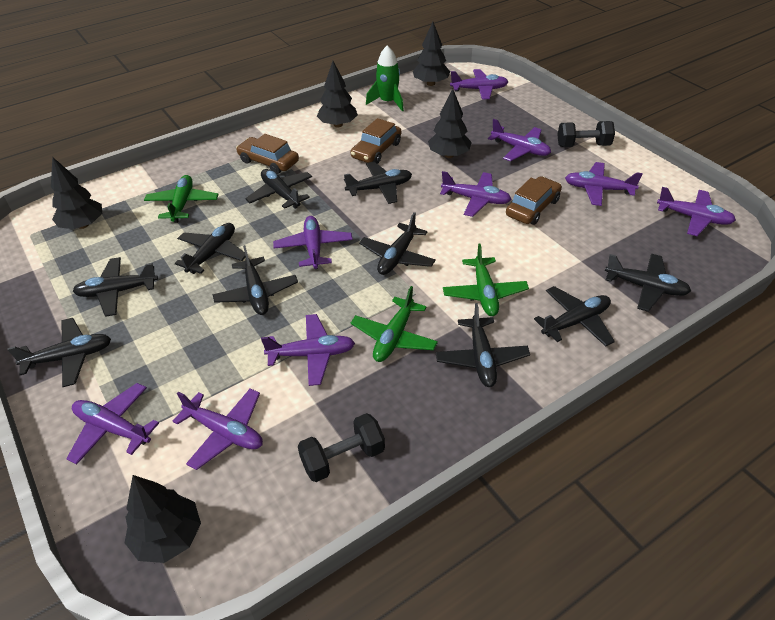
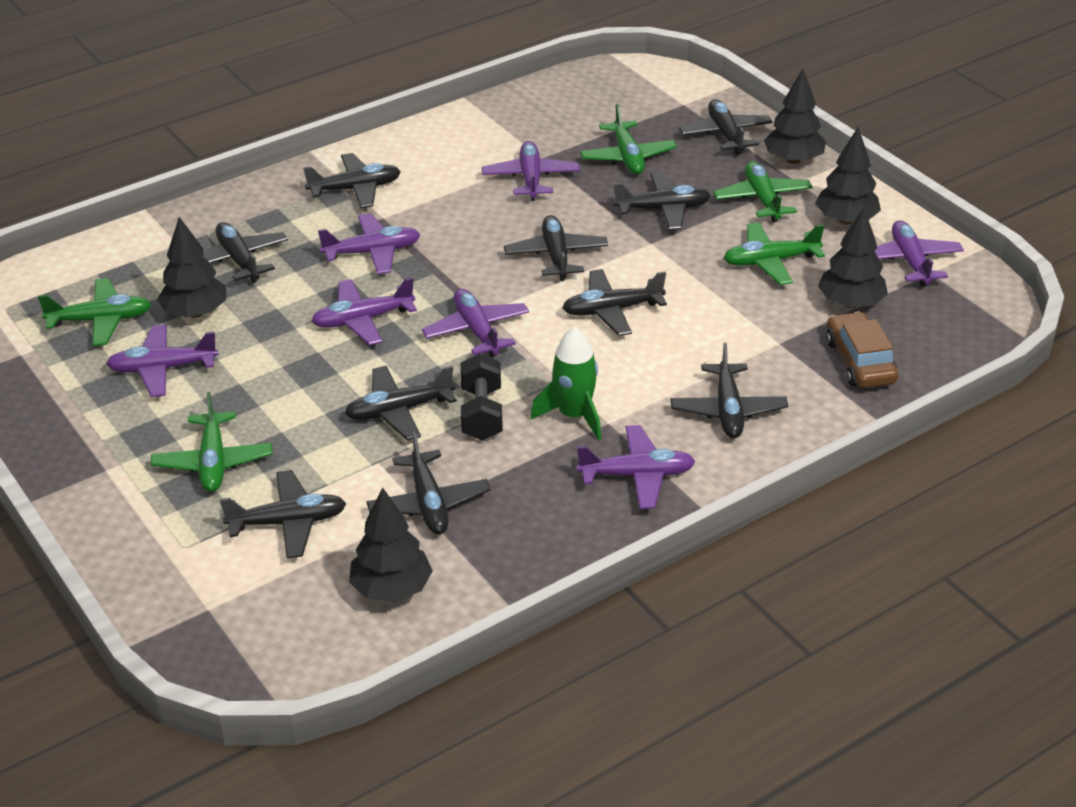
black dumbbell: 2 -> 1
brown car: 3 -> 1
green plane: 3 -> 5
purple plane: 9 -> 7

